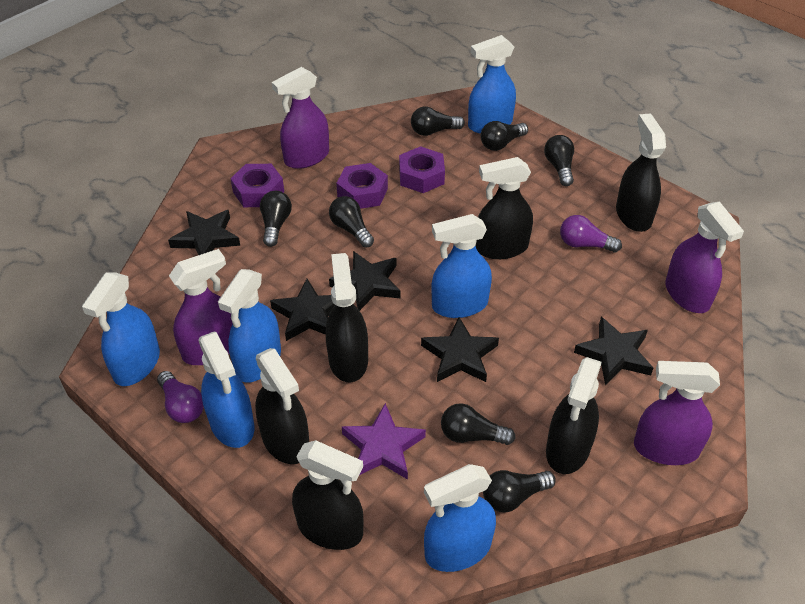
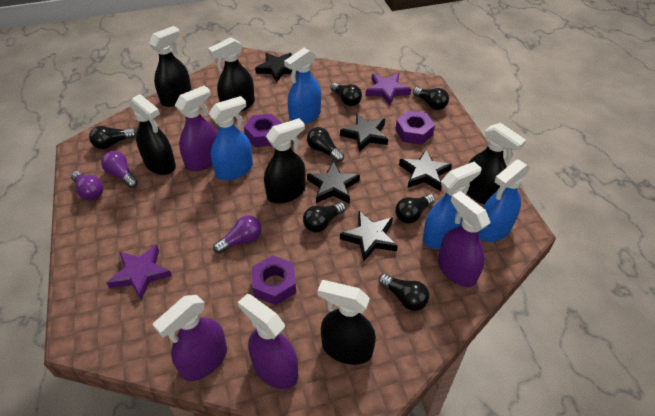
blue spray bottle: 6 -> 4
purple light bulb: 2 -> 3
purple star: 1 -> 2

